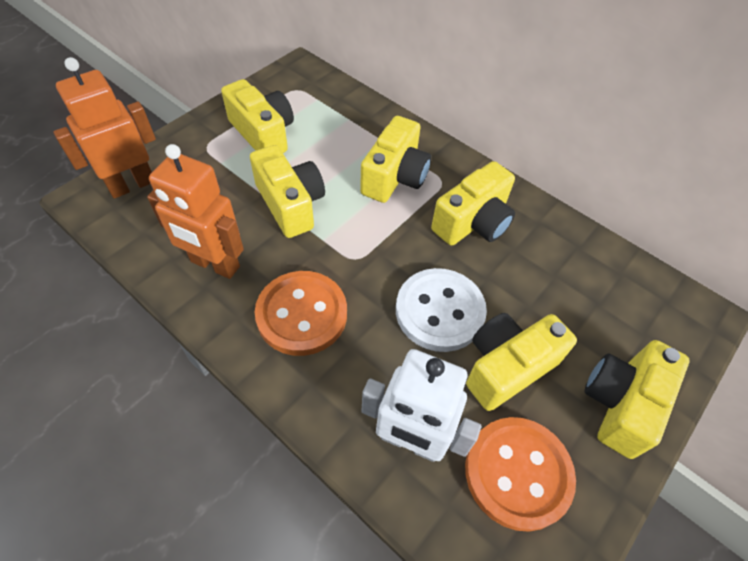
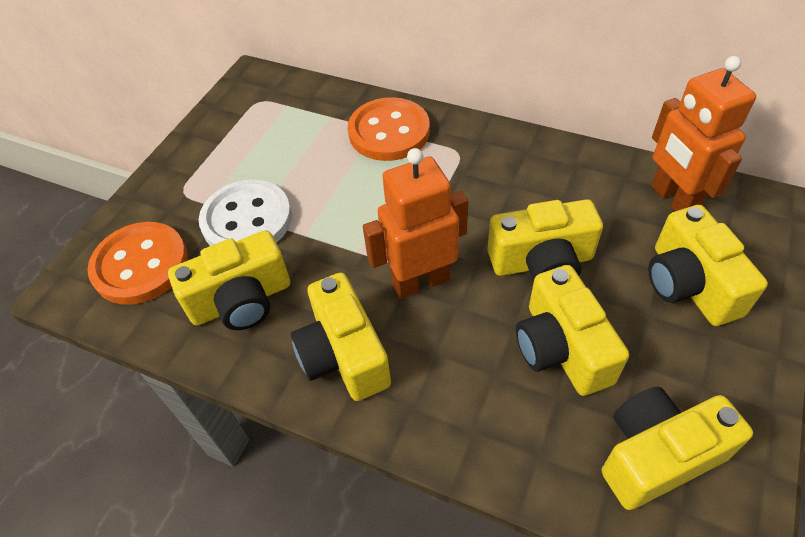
white robot: 1 -> 0

